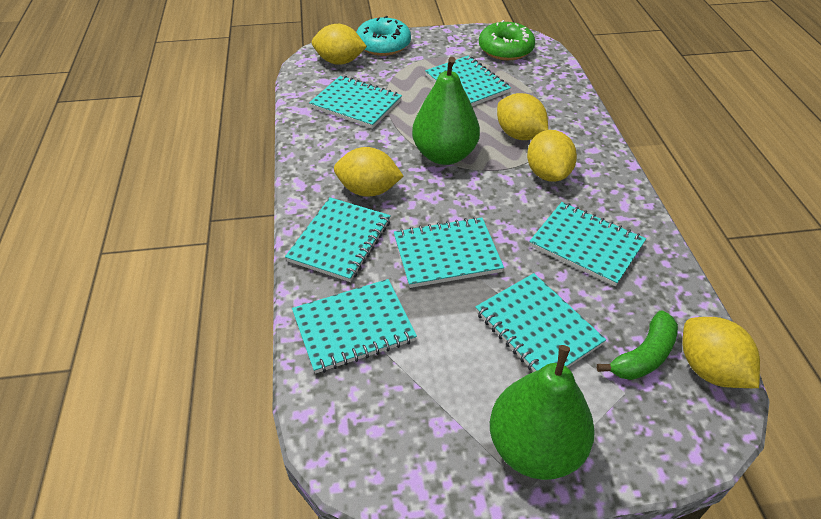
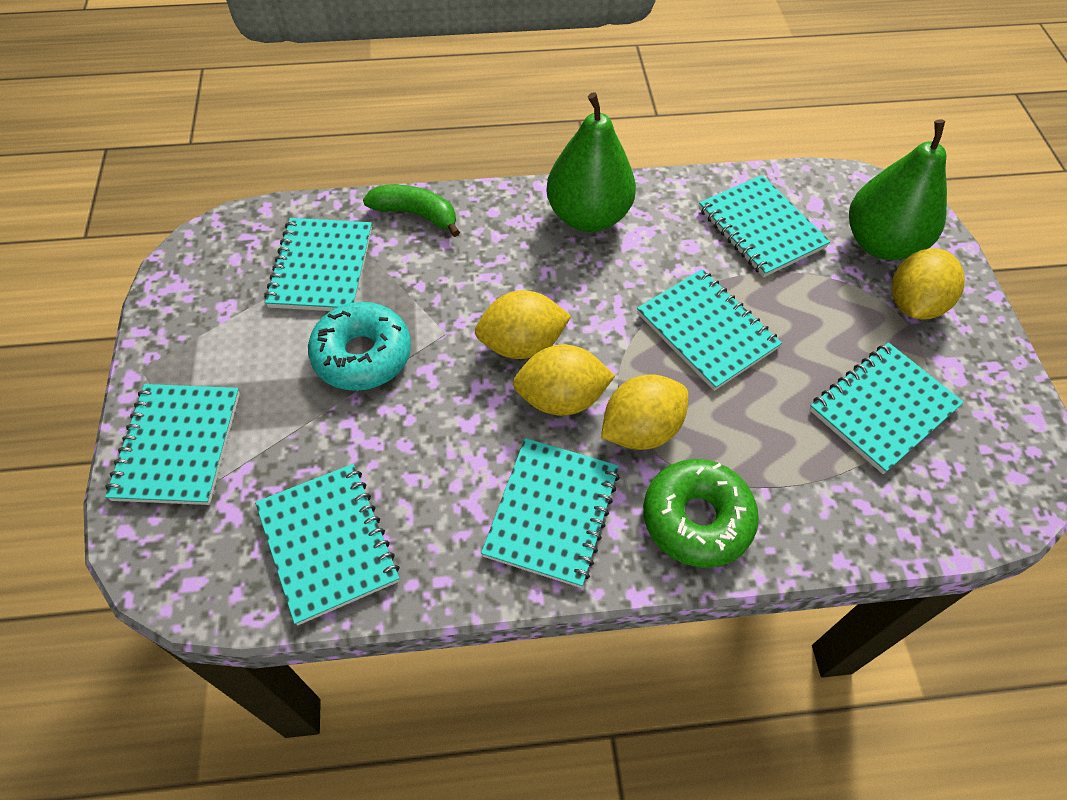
yellow lemon: 5 -> 4

